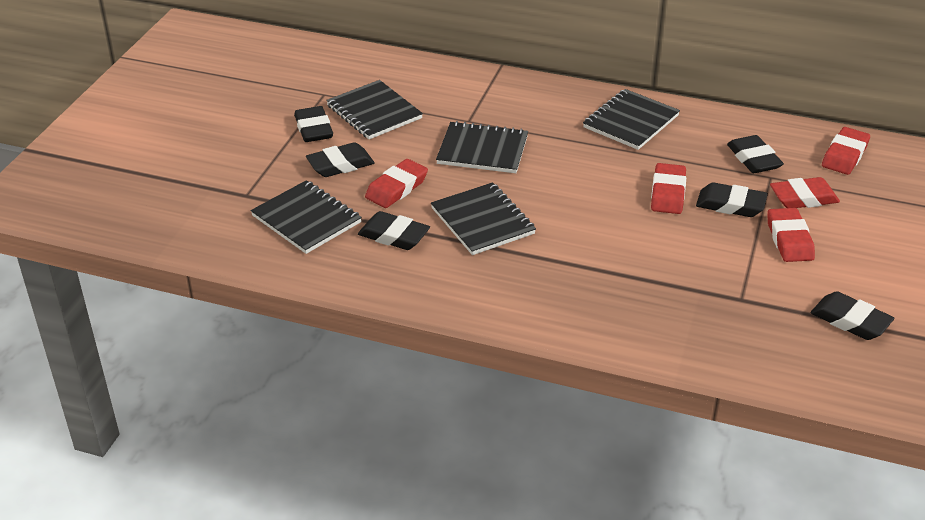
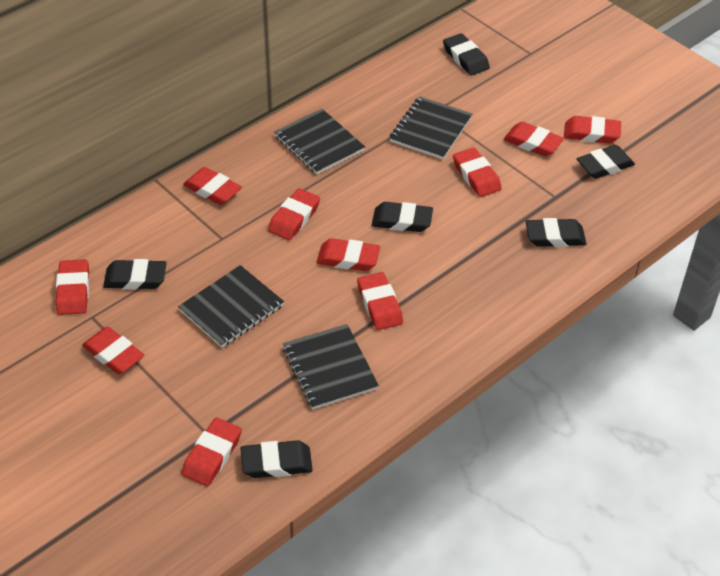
black notebook: 5 -> 4
red eraser: 5 -> 10

